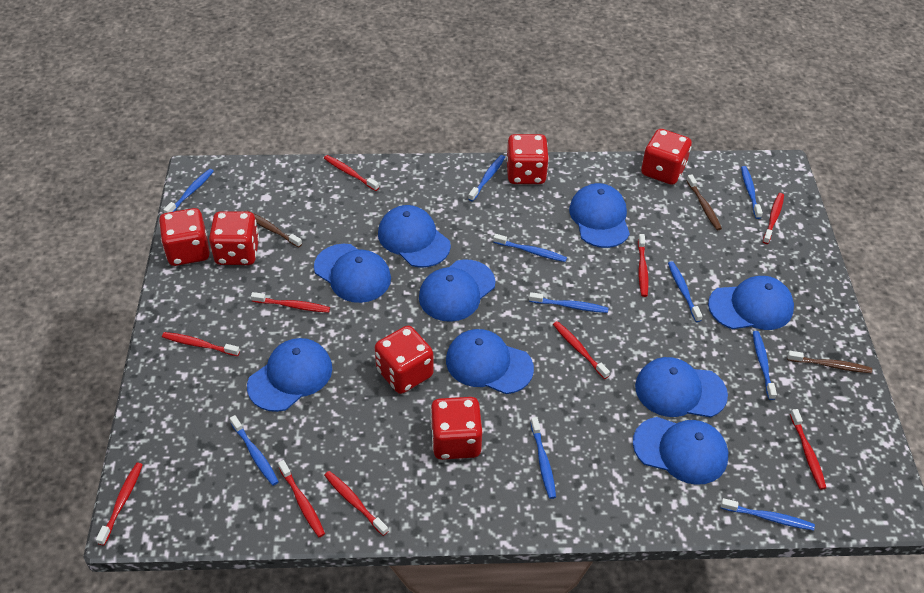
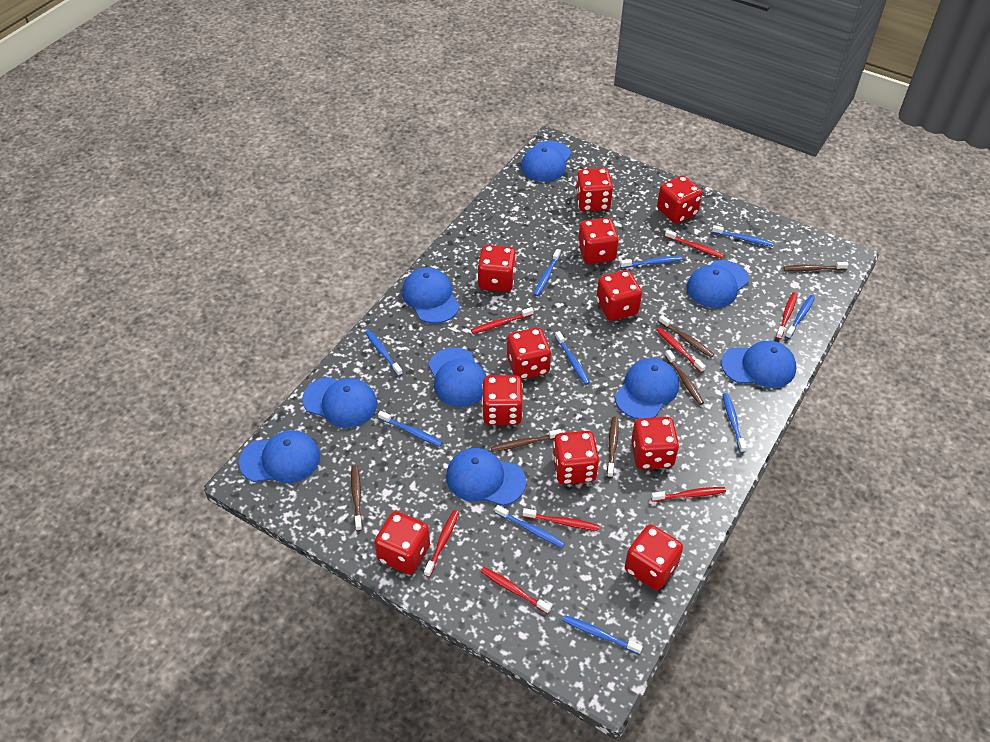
brown toothbrush: 3 -> 6
red dice: 6 -> 11
red toothbrush: 10 -> 8

